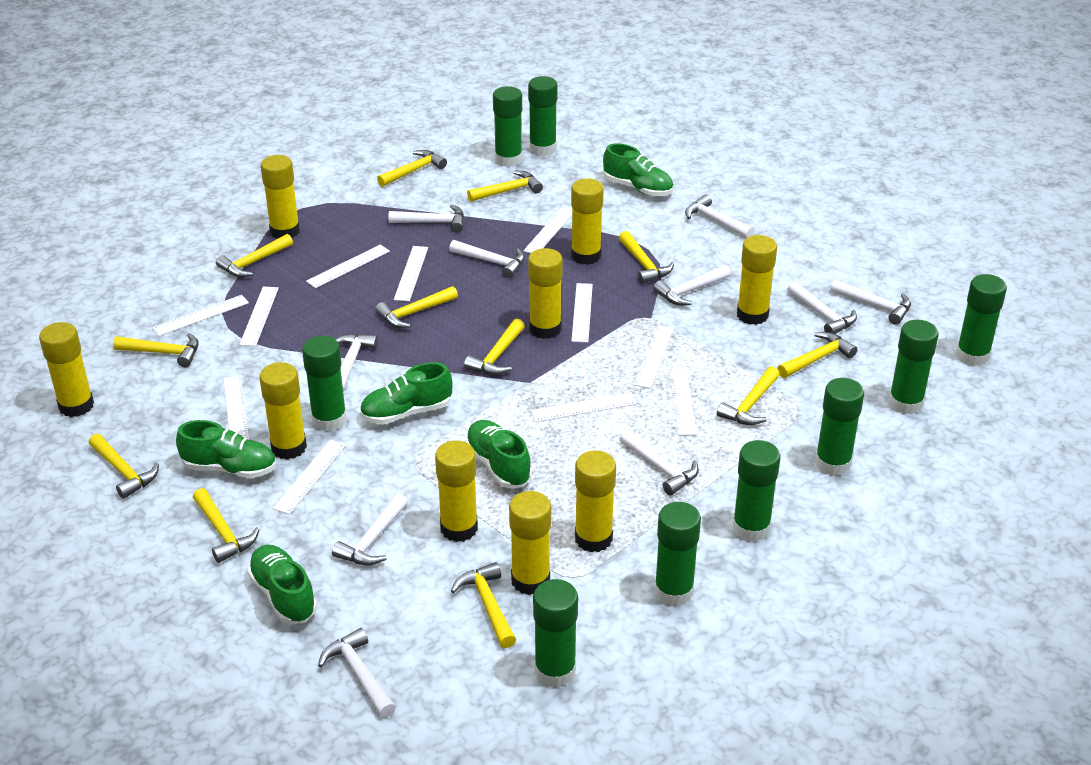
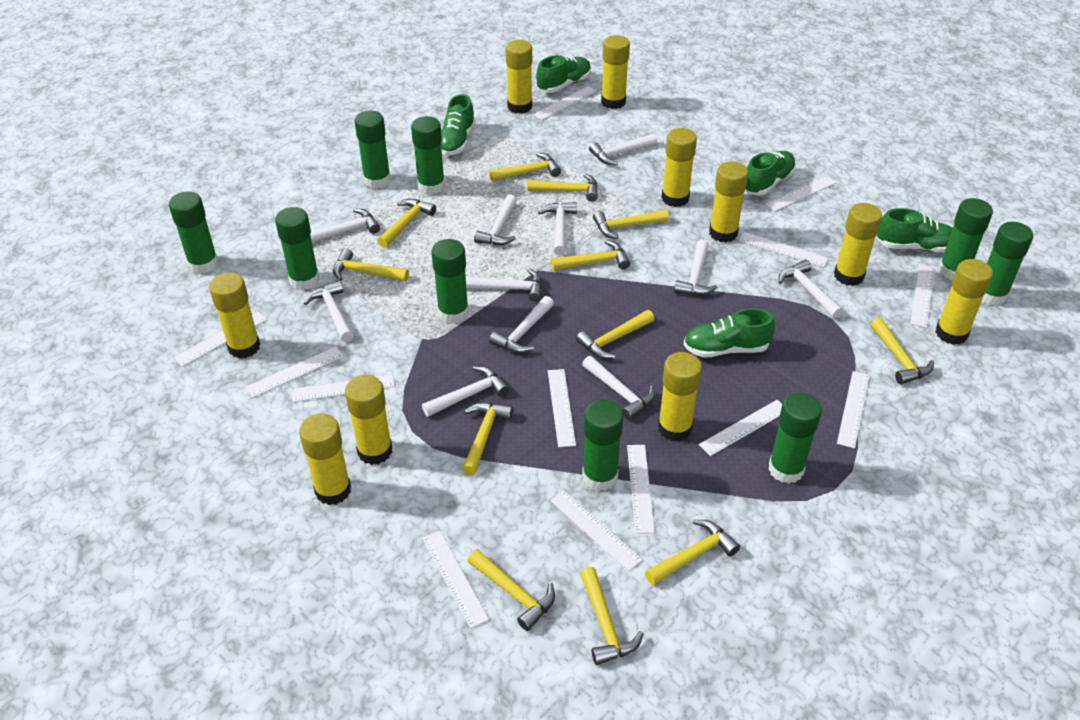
white hammer: 10 -> 11
white ruler: 11 -> 13
yellow glue stick: 9 -> 10

